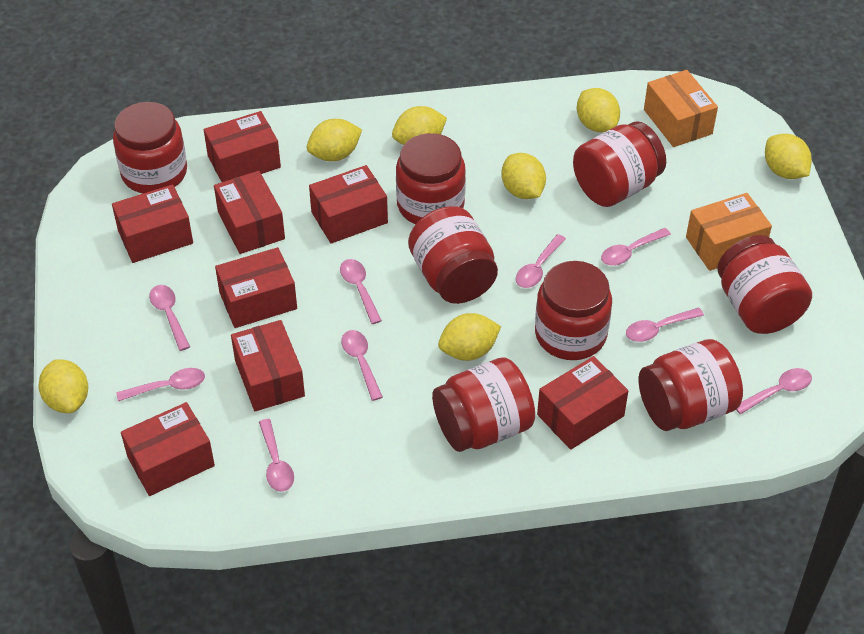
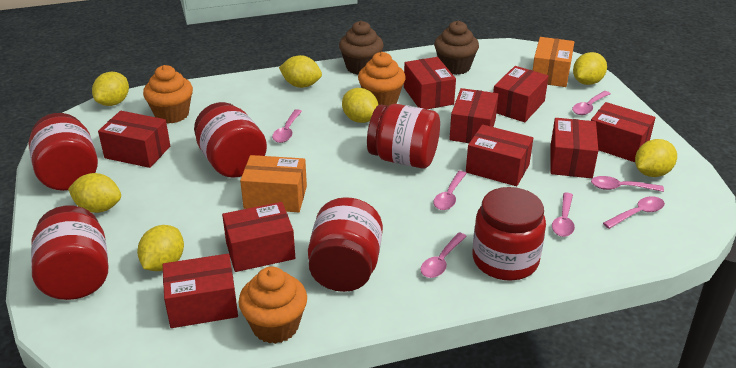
brown cupcake: 0 -> 2
orange cupcake: 0 -> 3
pink spoon: 9 -> 7
red box: 8 -> 9
red jar: 8 -> 6

